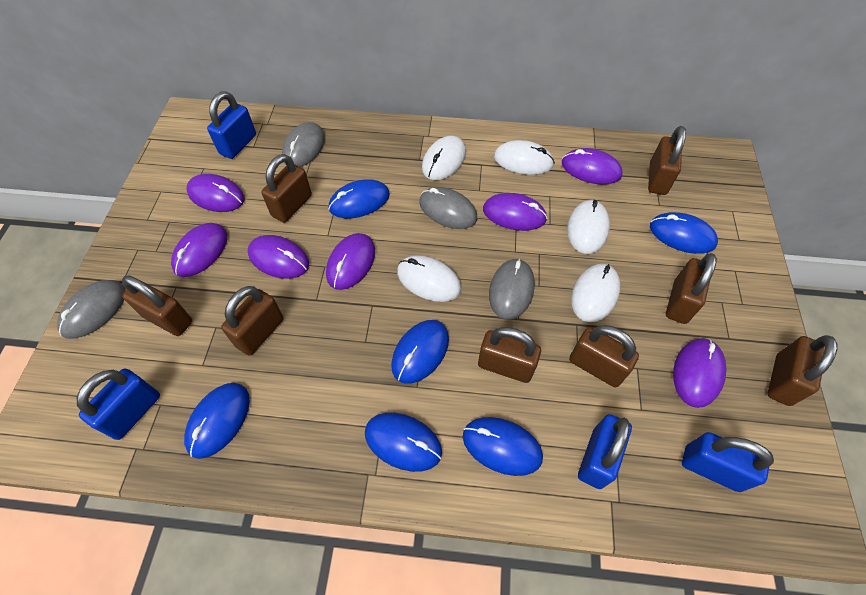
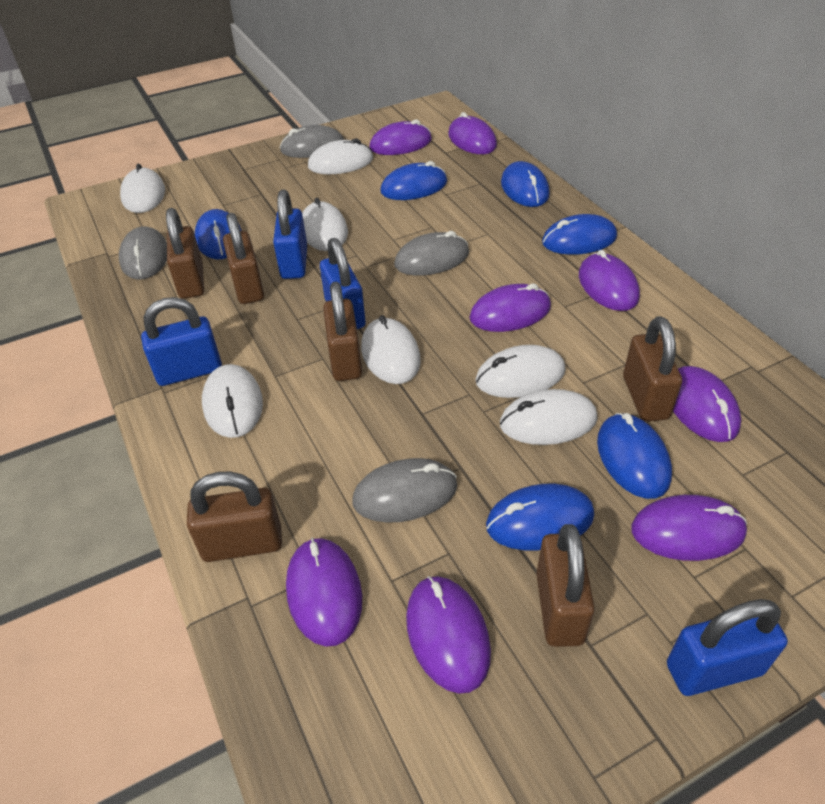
brown padlock: 8 -> 6
purple mouse: 7 -> 8
white mouse: 5 -> 7

